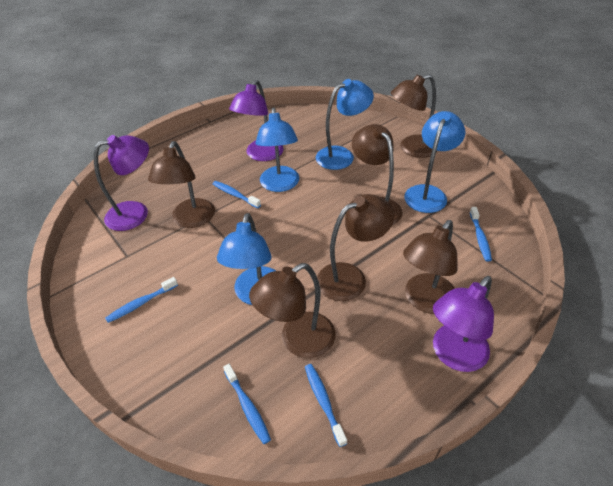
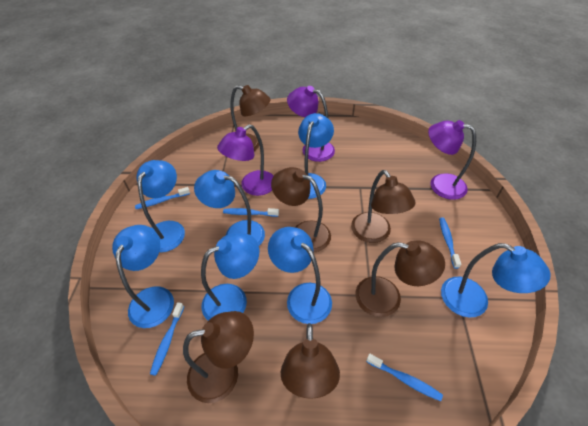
blue lamp: 4 -> 7

